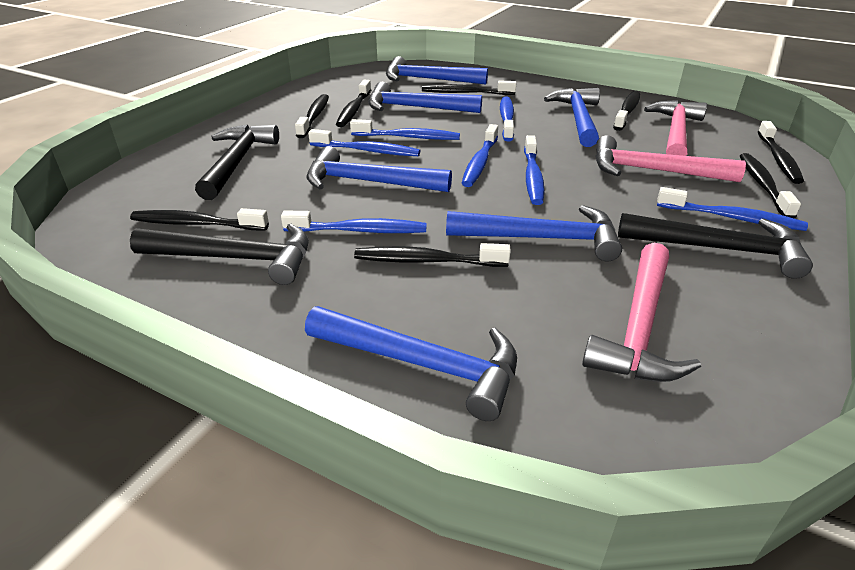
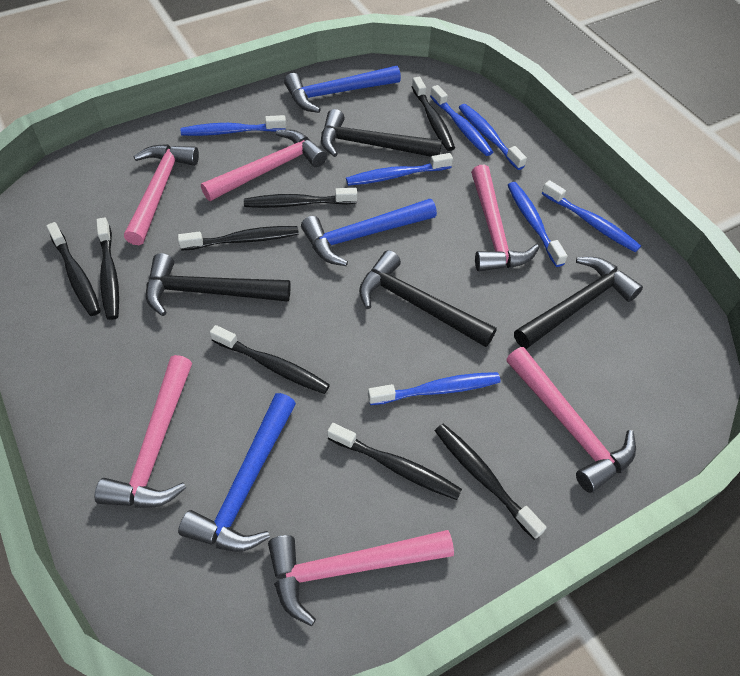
black hammer: 3 -> 4
blue hammer: 6 -> 3
pink hammer: 3 -> 6

